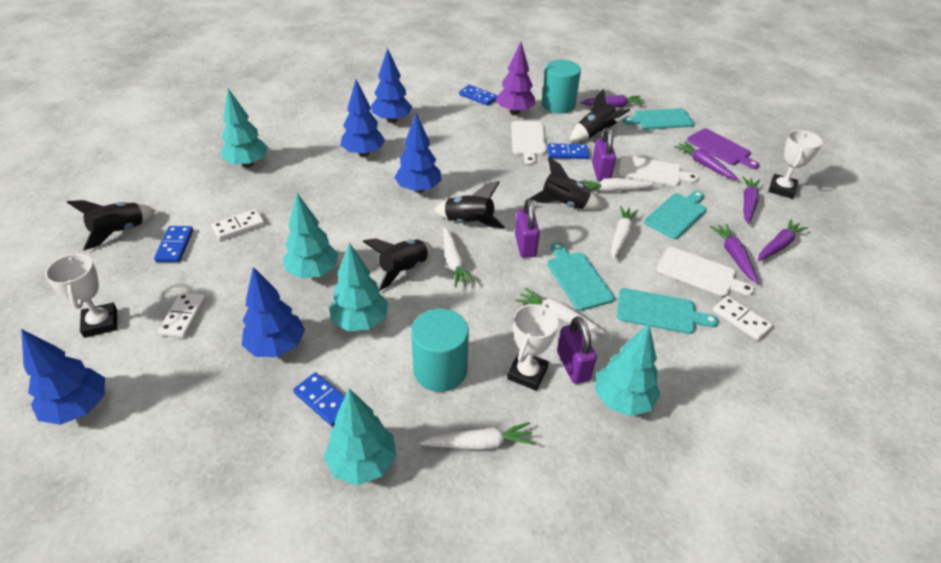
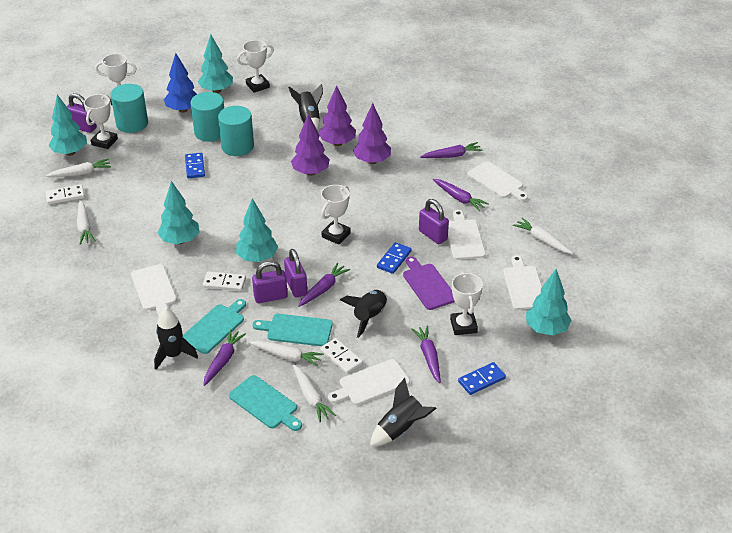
black rocket: 5 -> 4
blue domino: 4 -> 3
blue tree: 5 -> 1
purple padlock: 3 -> 4
purple tree: 1 -> 3
turquoise cutting board: 4 -> 3
turquoise cylinder: 2 -> 3
white cutting board: 3 -> 5
white trophy: 3 -> 5

